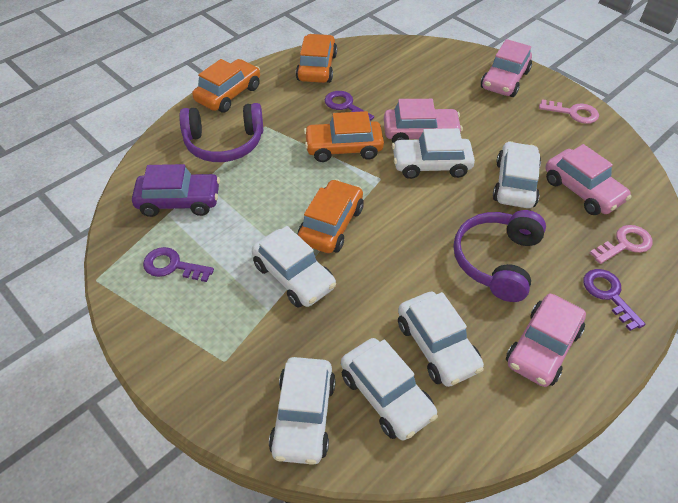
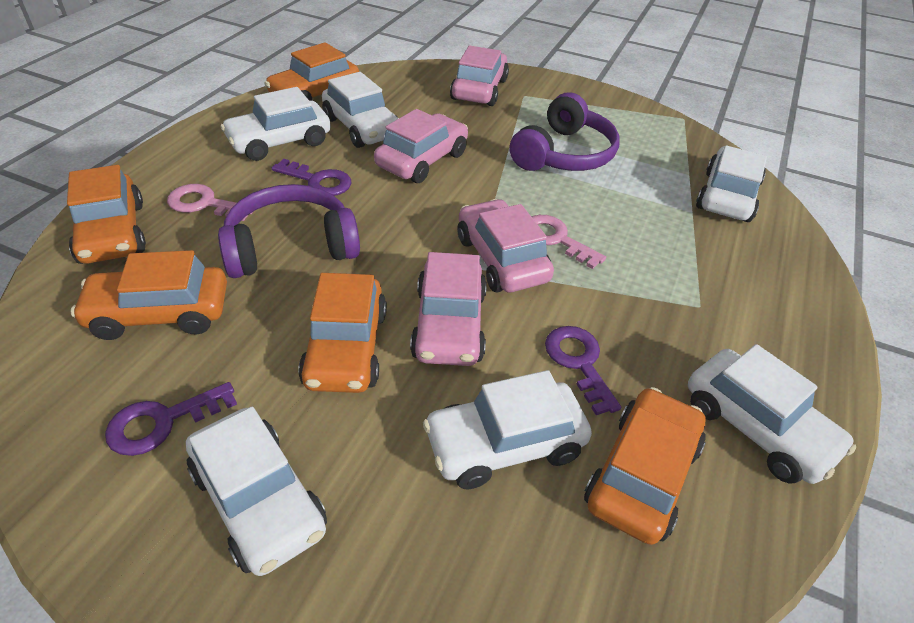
orange car: 4 -> 5
purple car: 1 -> 0

